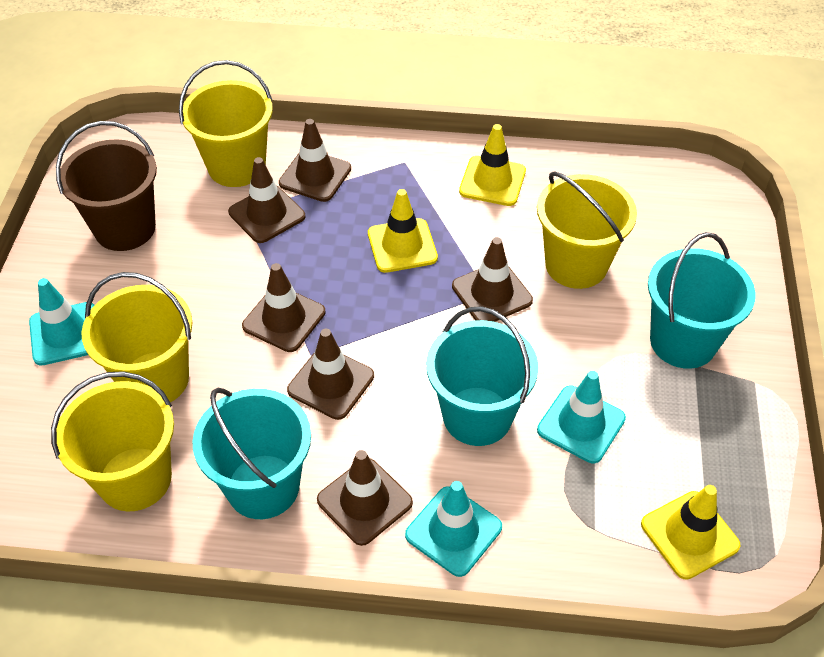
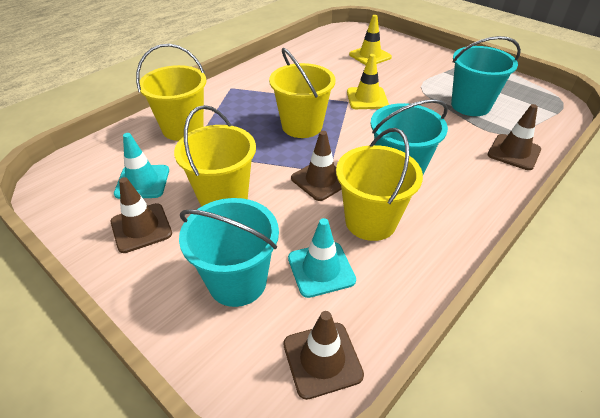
brown bucket: 1 -> 0
brown traffic cone: 6 -> 4
turquoise traffic cone: 3 -> 2
yellow traffic cone: 3 -> 2

